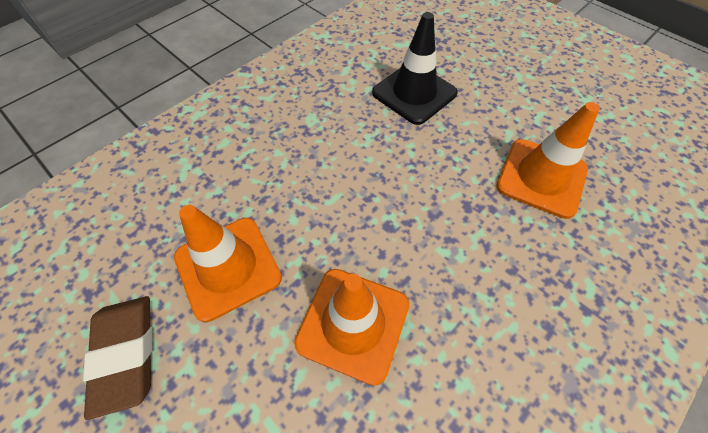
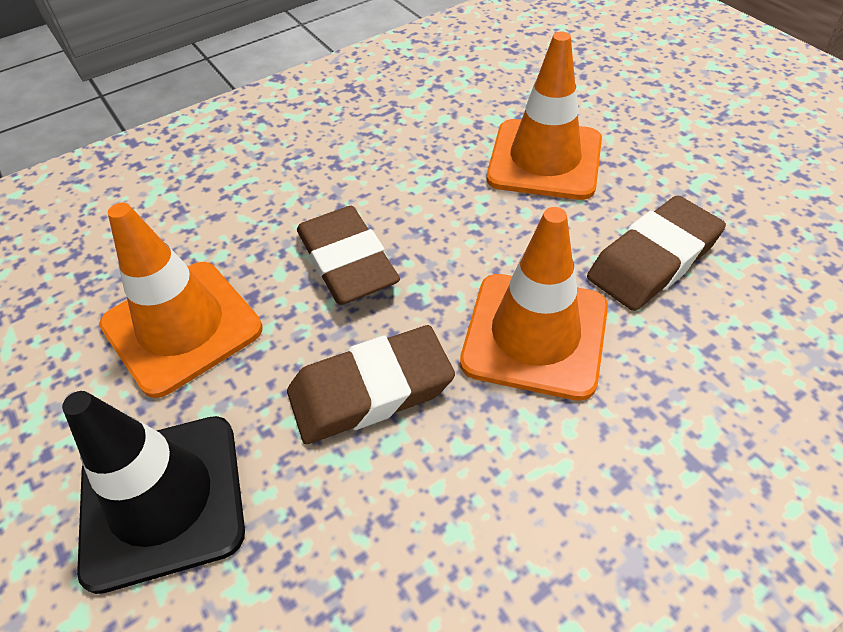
brown eraser: 1 -> 3

